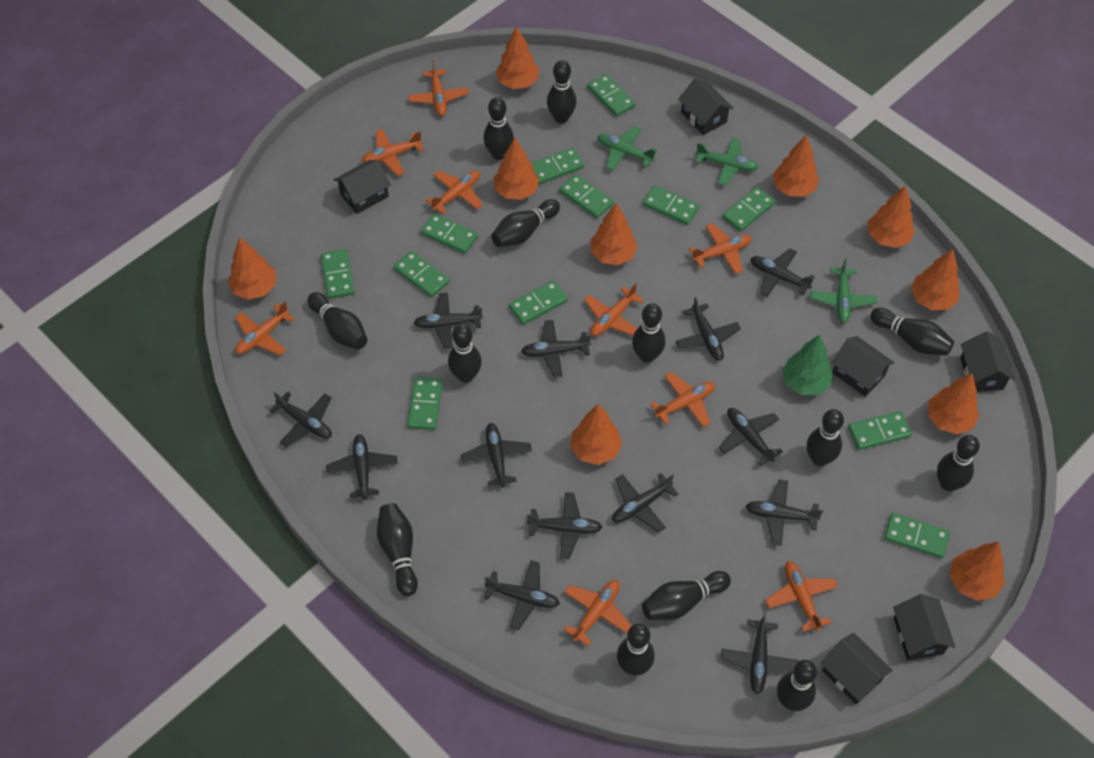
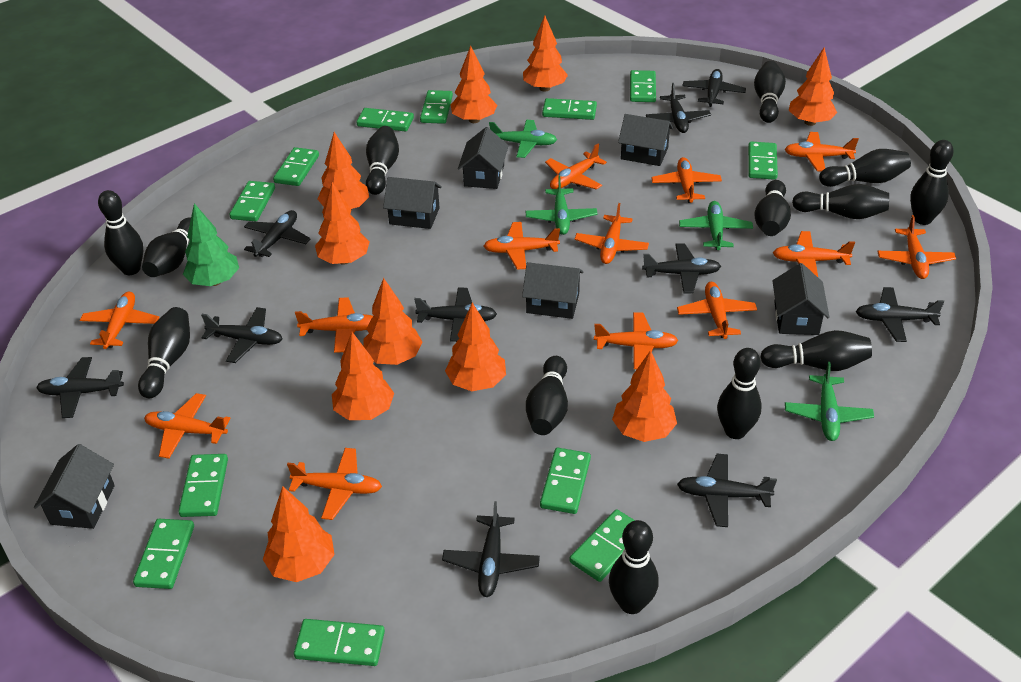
black plane: 13 -> 10
green plane: 3 -> 4
orange plane: 9 -> 13

